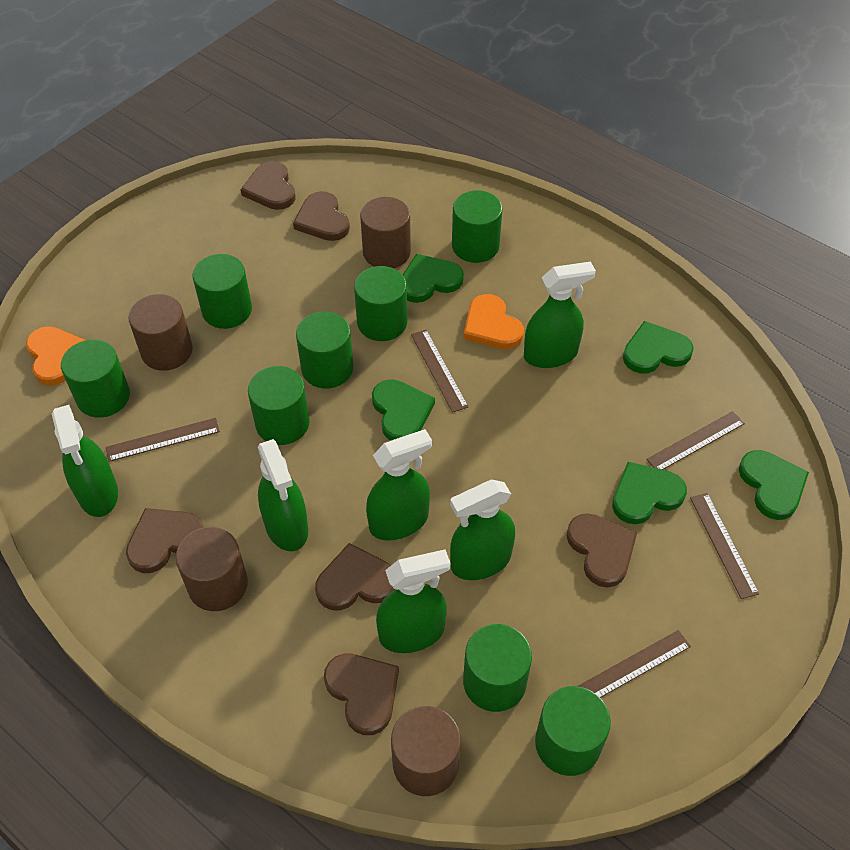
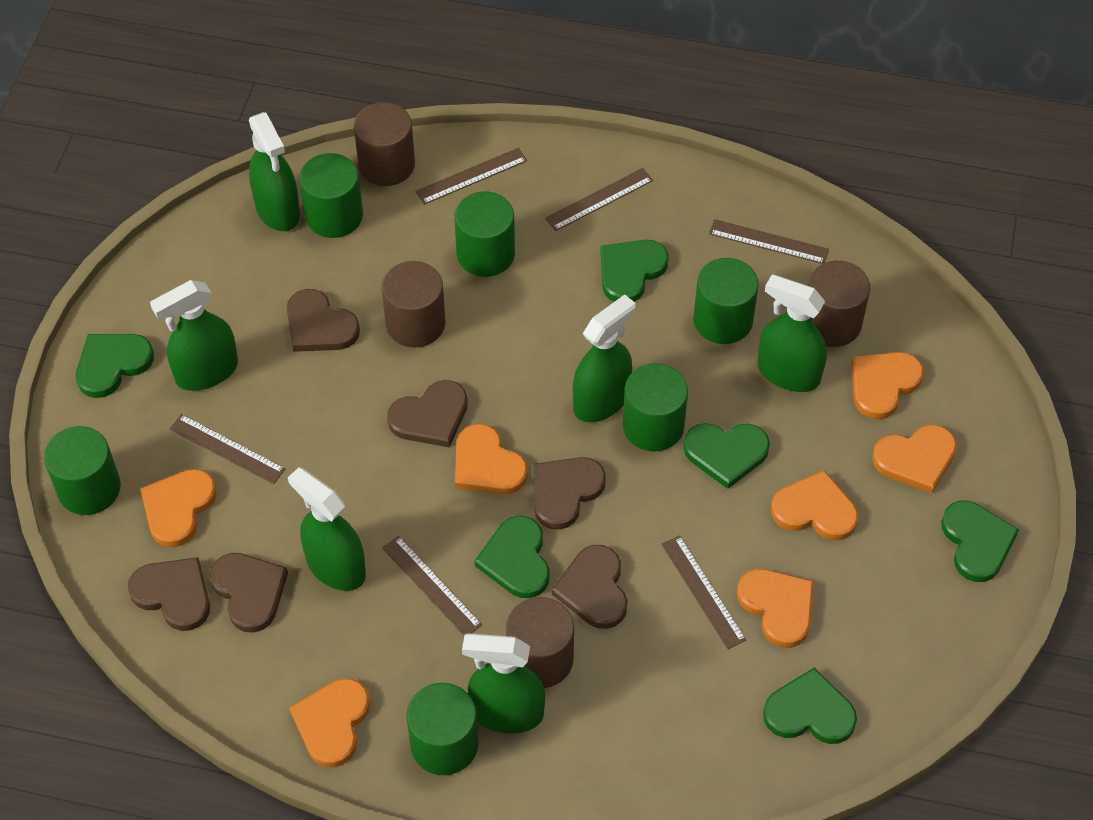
brown ruler: 5 -> 6
green cylinder: 8 -> 6
green heart: 5 -> 6
orange heart: 2 -> 7

